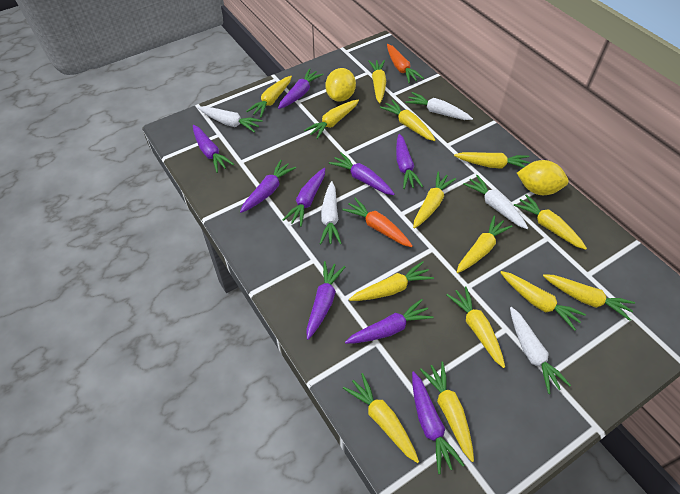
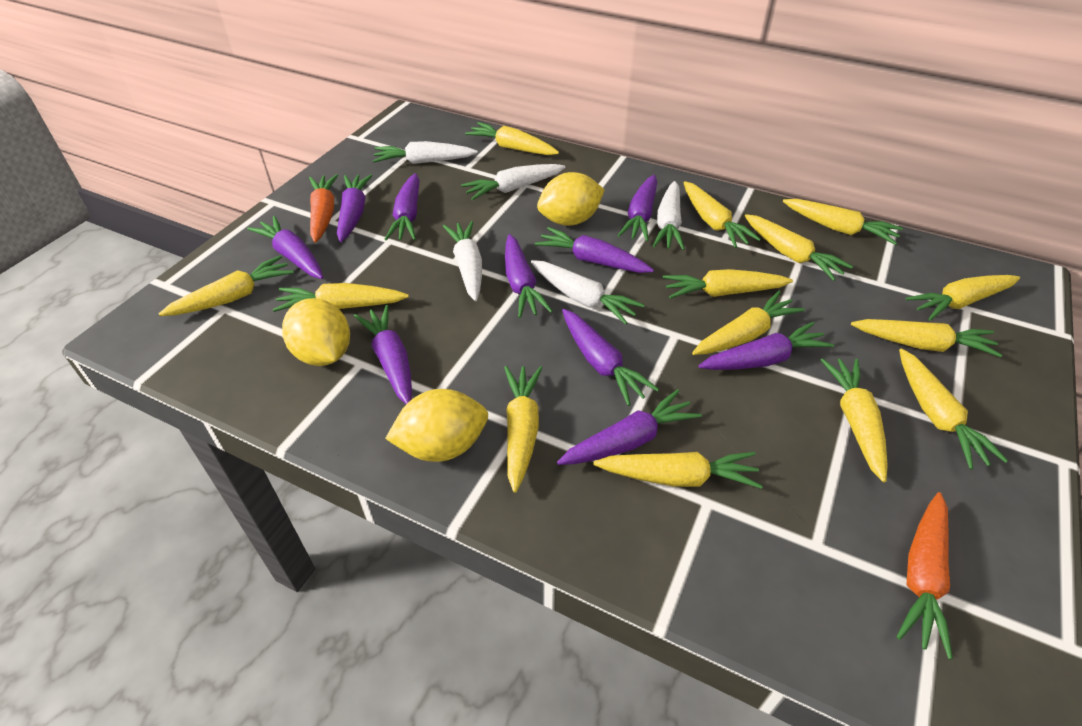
purple carrot: 9 -> 10
yellow lemon: 2 -> 3

